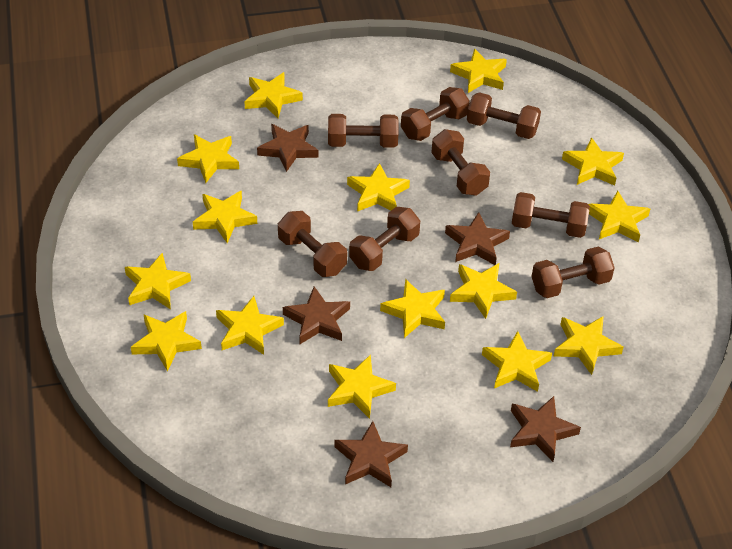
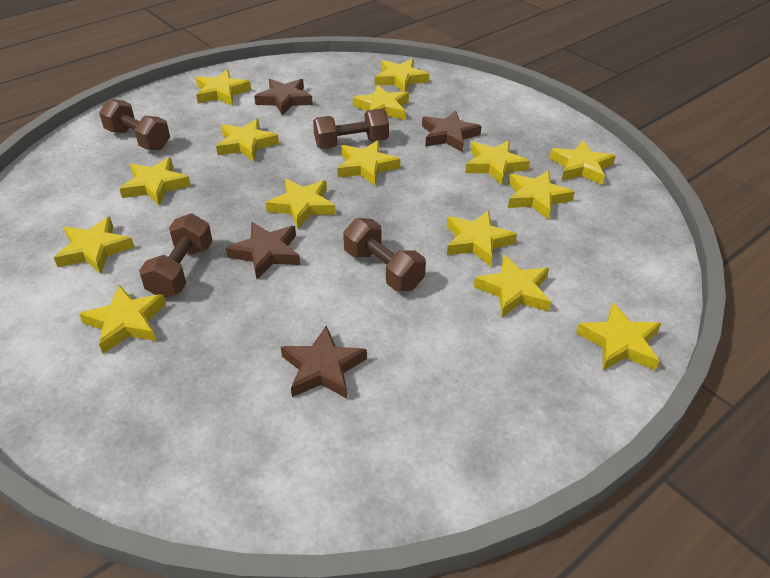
brown dumbbell: 8 -> 4
brown star: 5 -> 4

